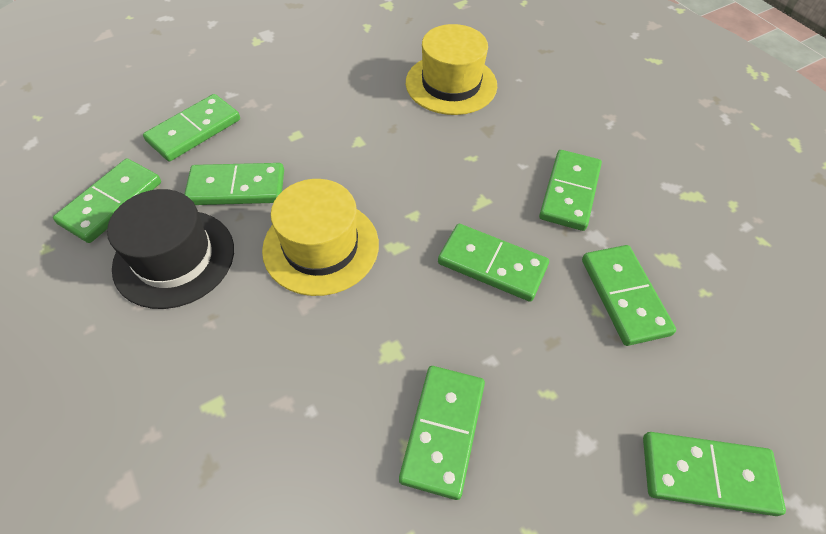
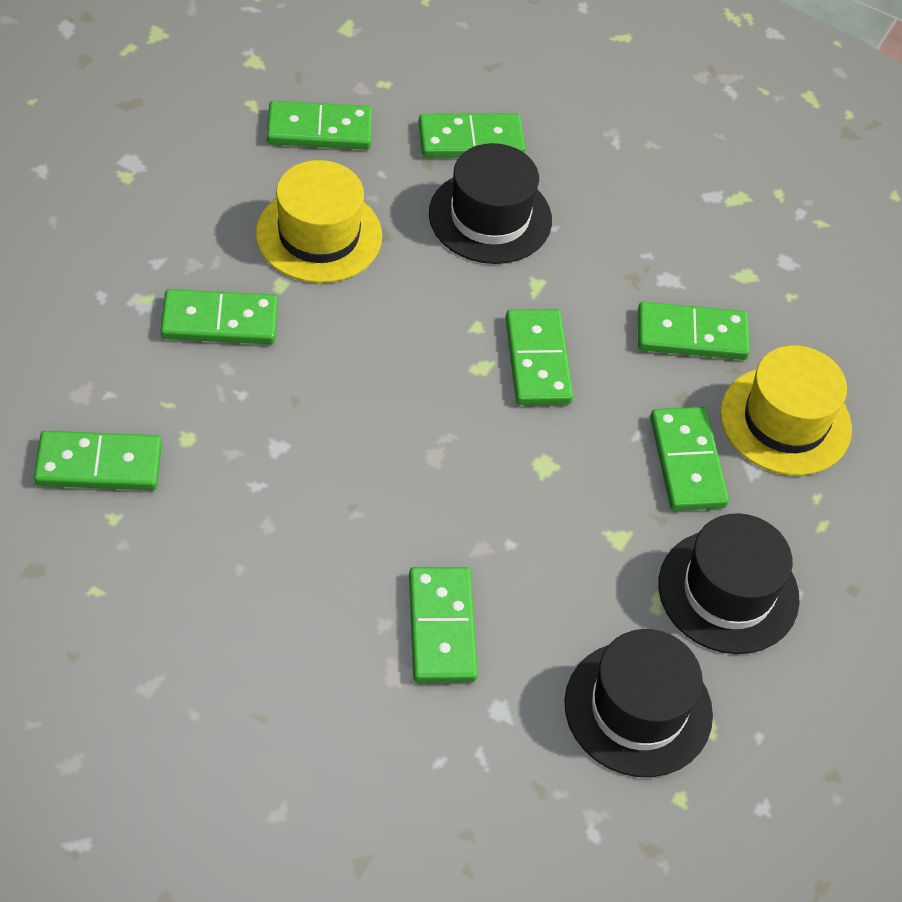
black hat: 1 -> 3

